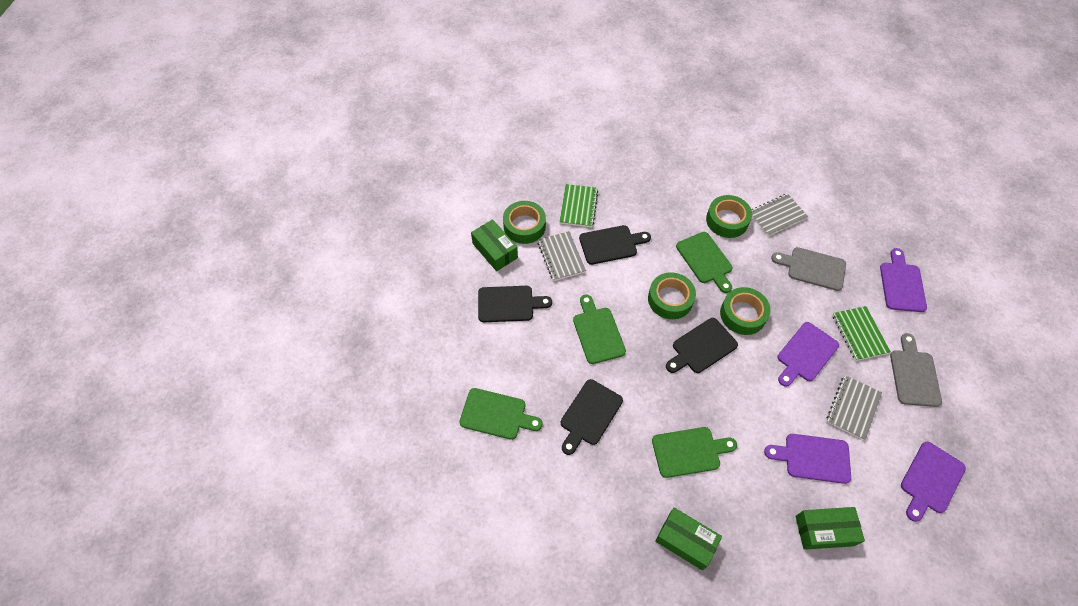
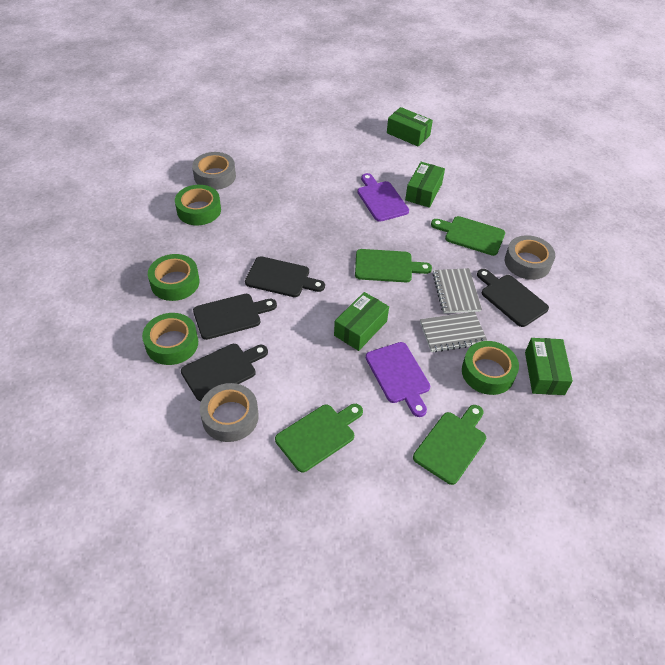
green box: 3 -> 4
green notebook: 2 -> 0
grey cutting board: 2 -> 0
grey notebook: 3 -> 2
grey tape: 0 -> 3
purple cutting board: 4 -> 2

